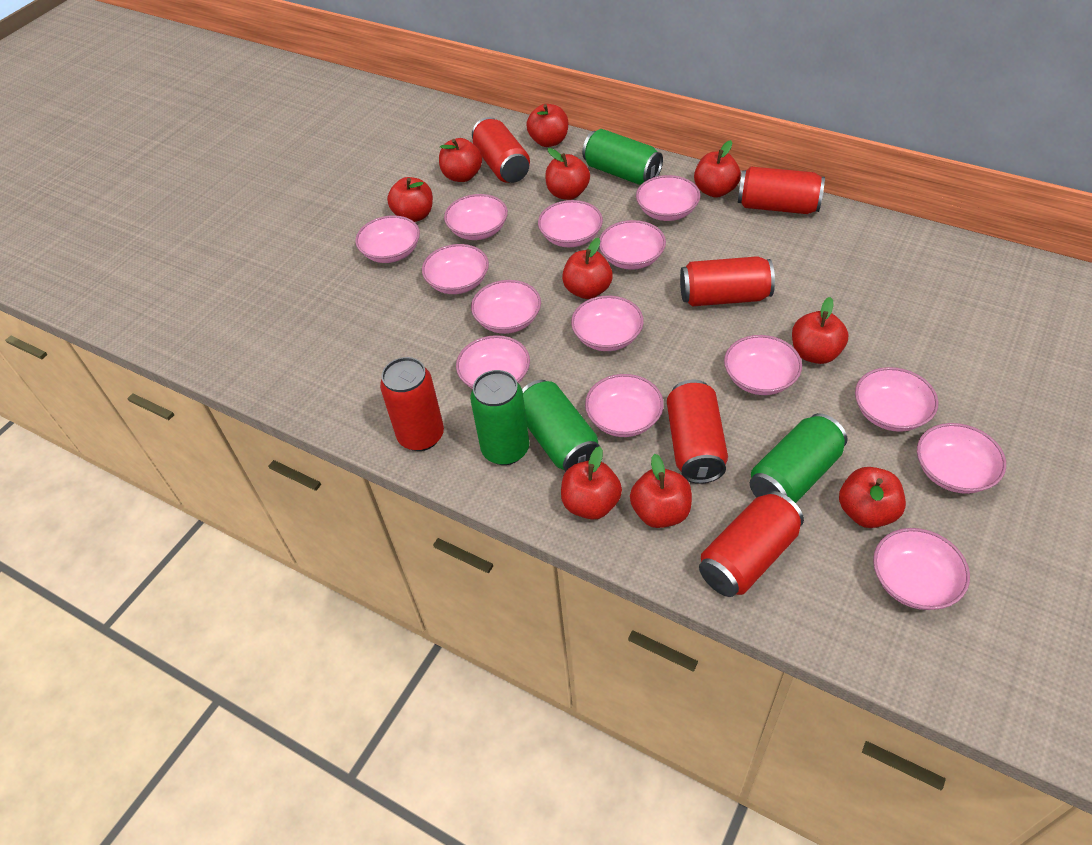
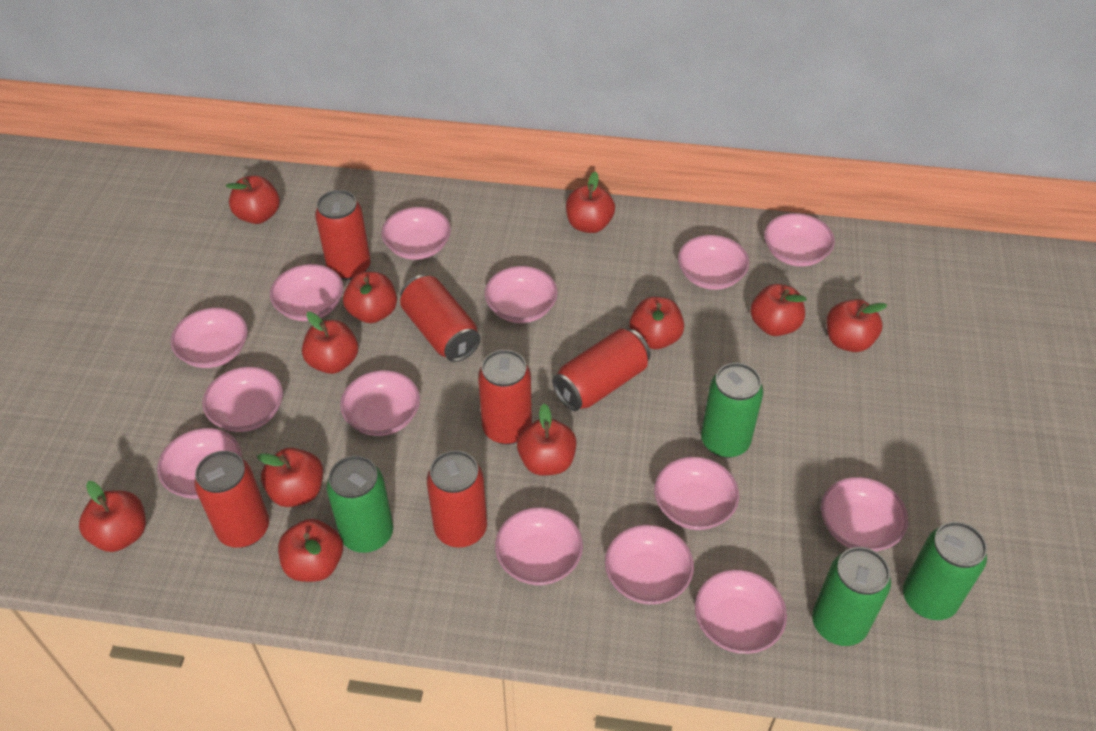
red apple: 10 -> 11

